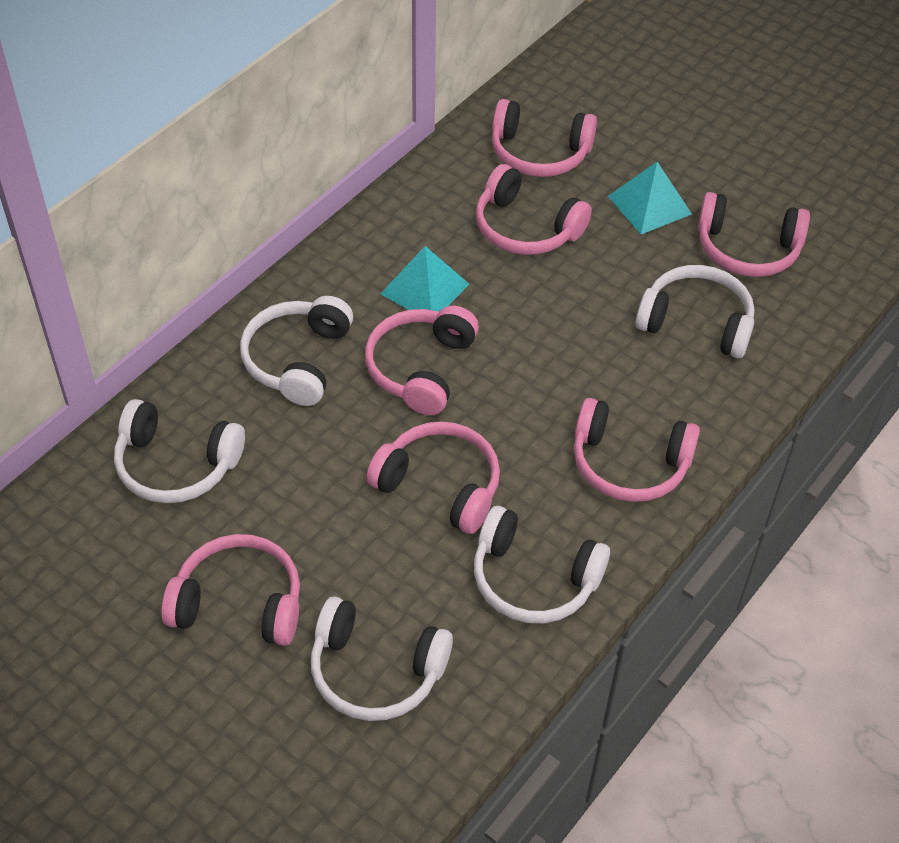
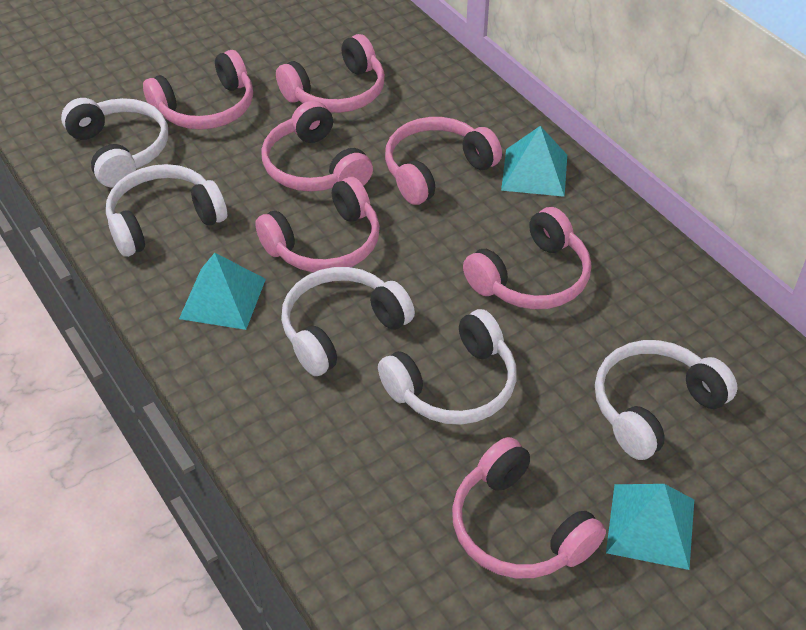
turquoise pyramid: 2 -> 3

